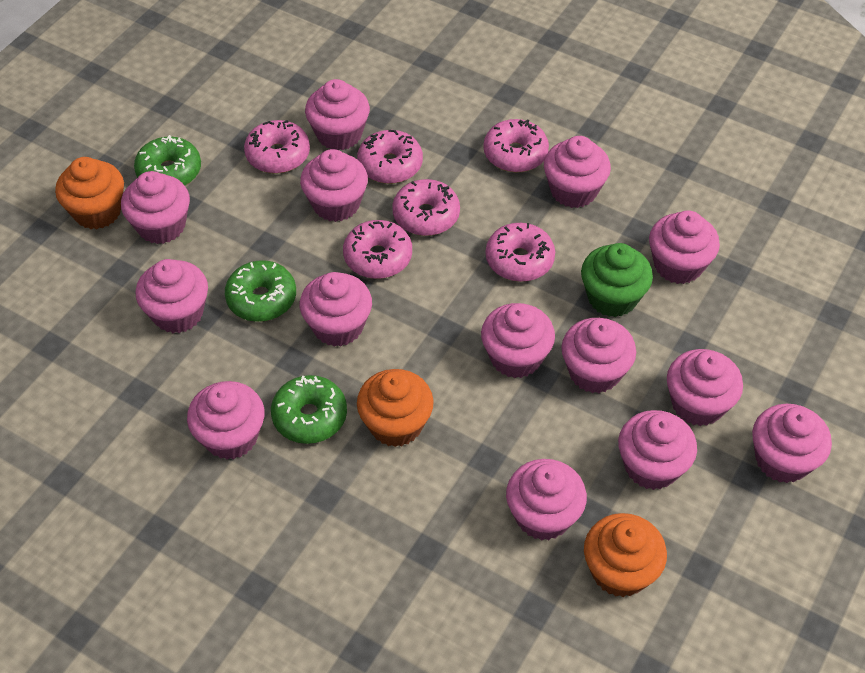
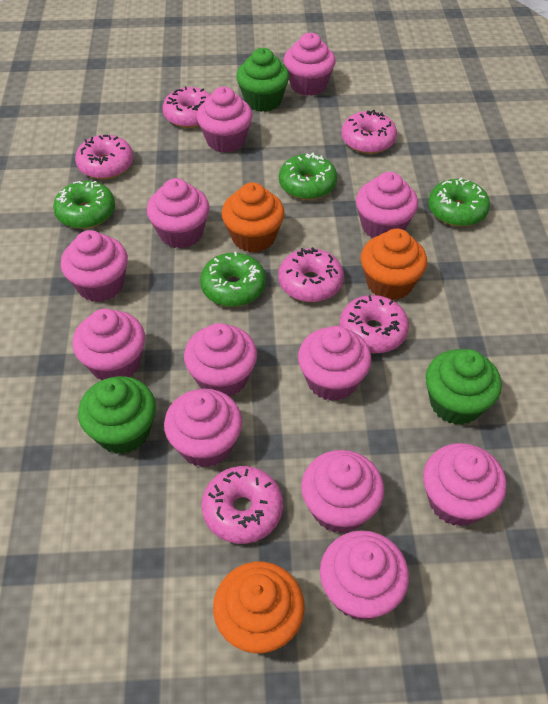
green cupcake: 1 -> 3
green donut: 3 -> 4
pink cupcake: 14 -> 12

